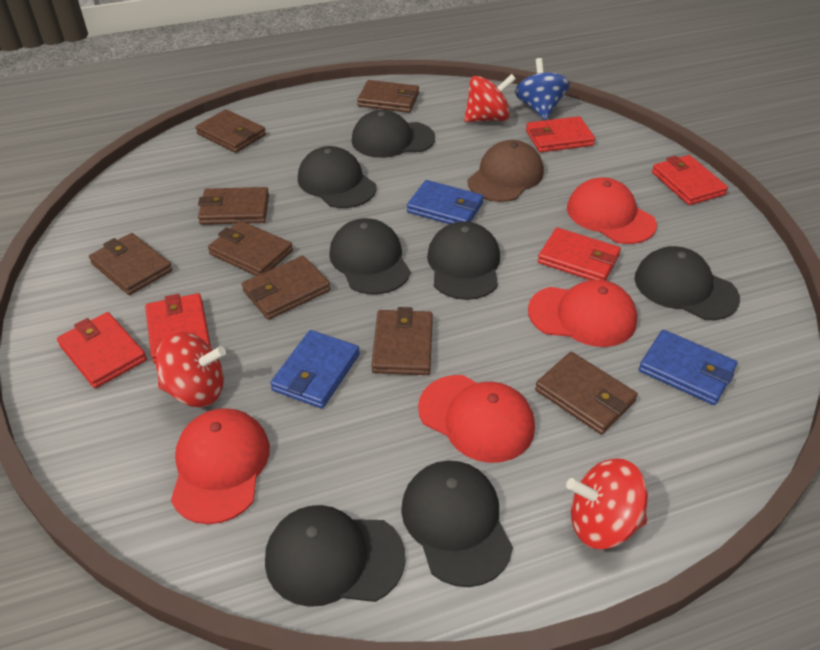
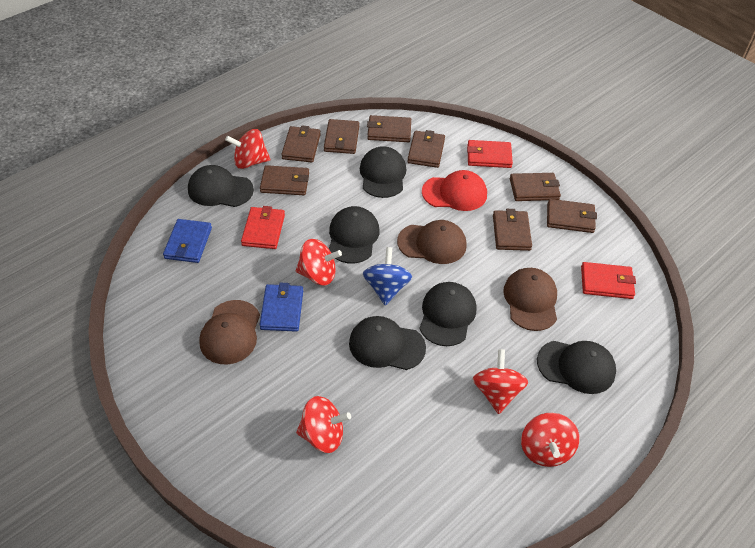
black cap: 7 -> 6
blue wallet: 3 -> 2
brown cap: 1 -> 3
red cap: 4 -> 1
red spinning top: 3 -> 5
red wallet: 5 -> 3

